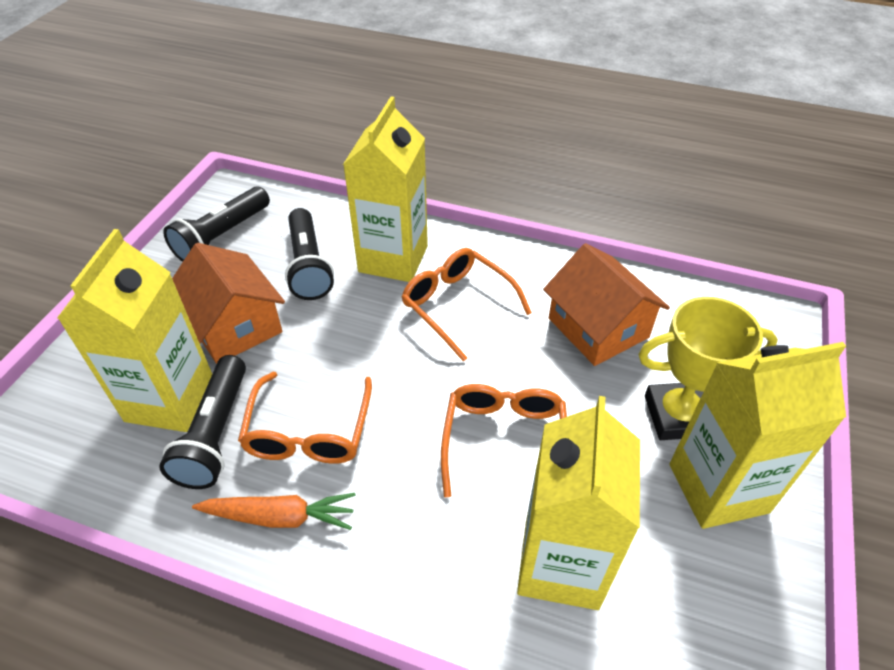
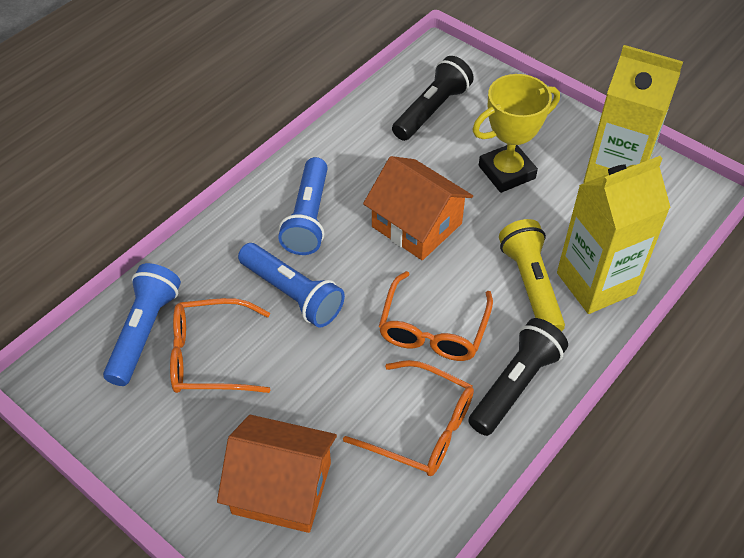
black flashlight: 3 -> 2
blue flashlight: 0 -> 3
orange carrot: 1 -> 0
yellow carton: 4 -> 2
yellow flashlight: 0 -> 1

